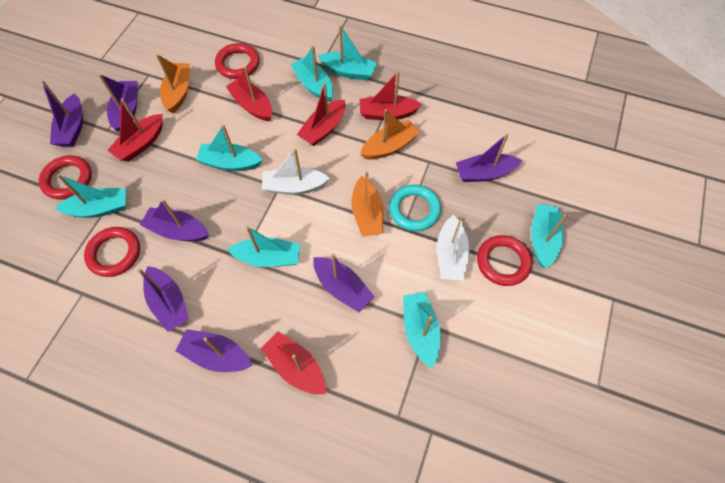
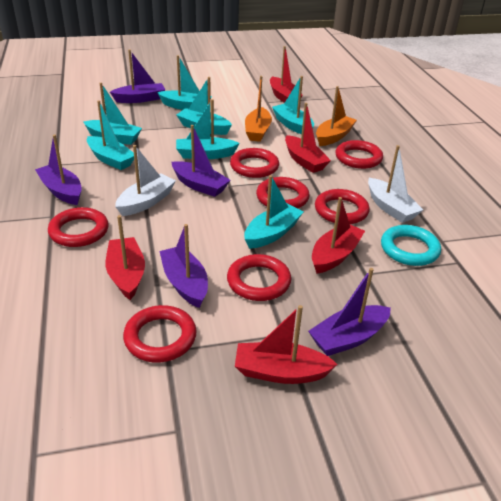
orange boat: 3 -> 2
purple boat: 7 -> 5
red ring: 4 -> 7

